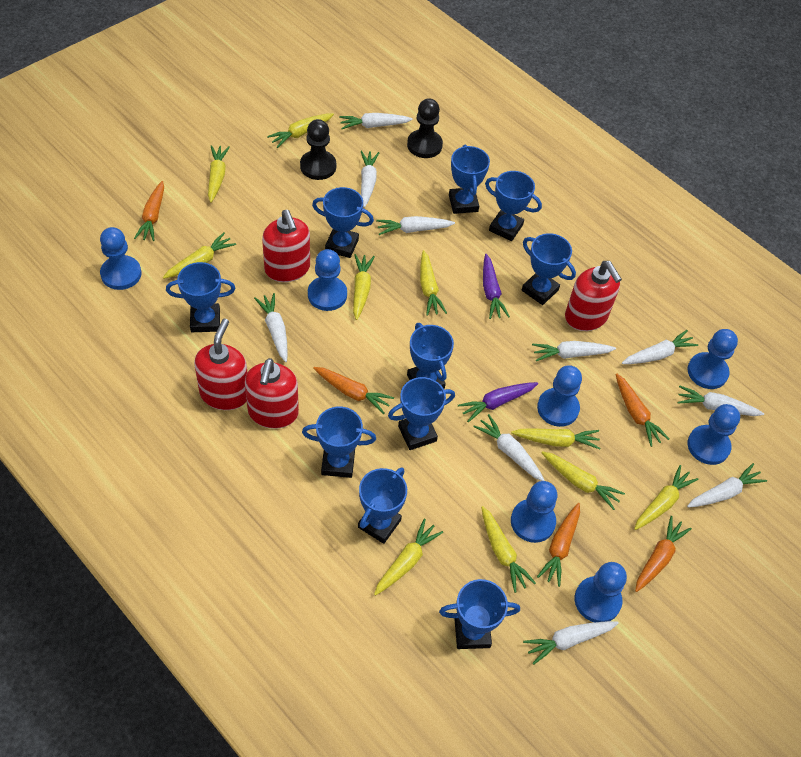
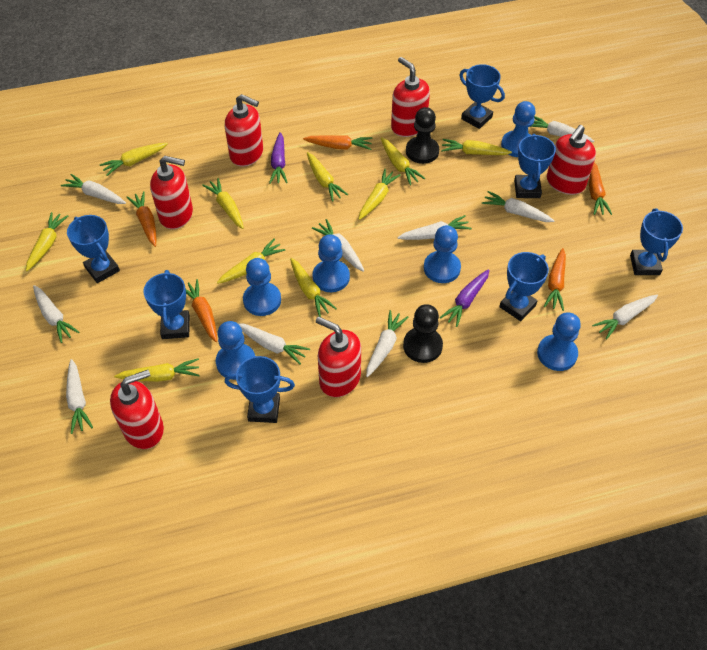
blue pawn: 7 -> 6
blue trophy: 10 -> 7
red soap dispenser: 4 -> 6

